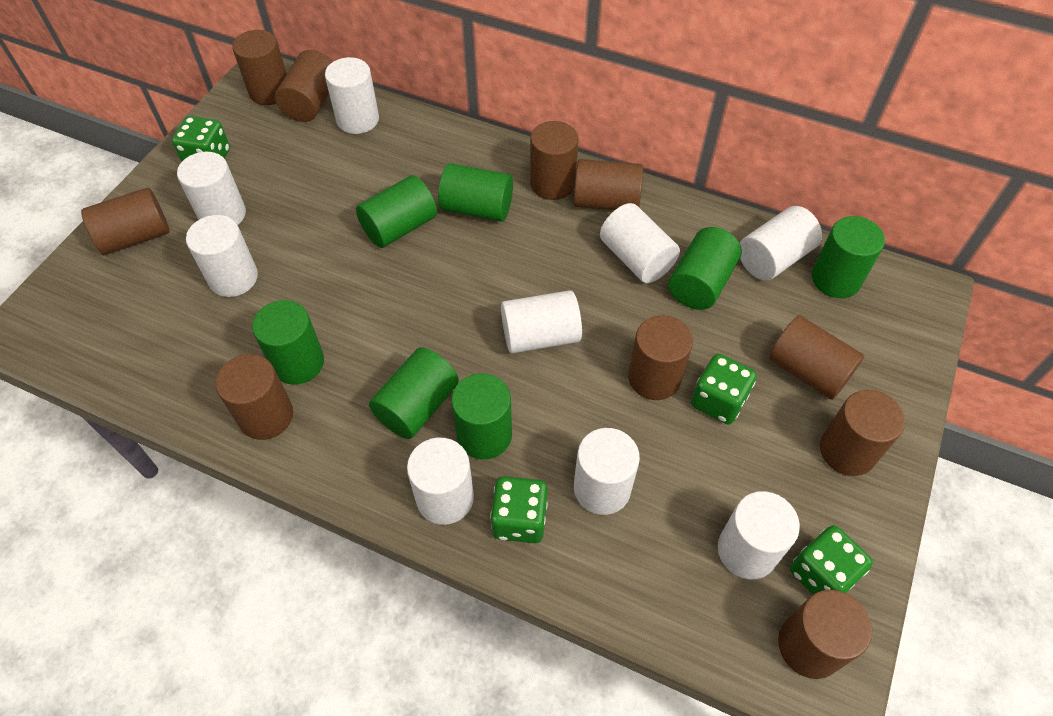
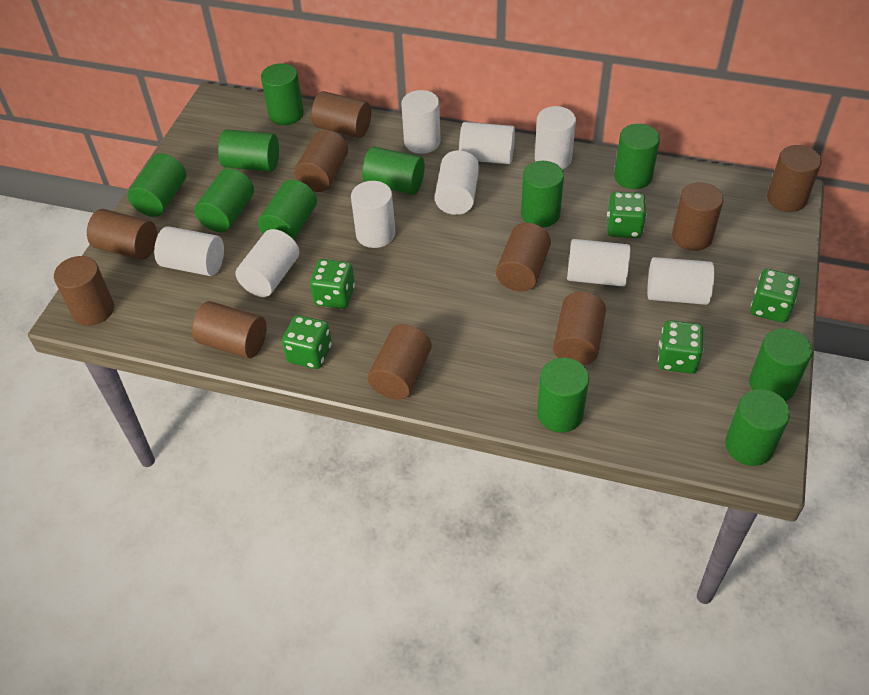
green cylinder: 7 -> 11
green dice: 4 -> 5

